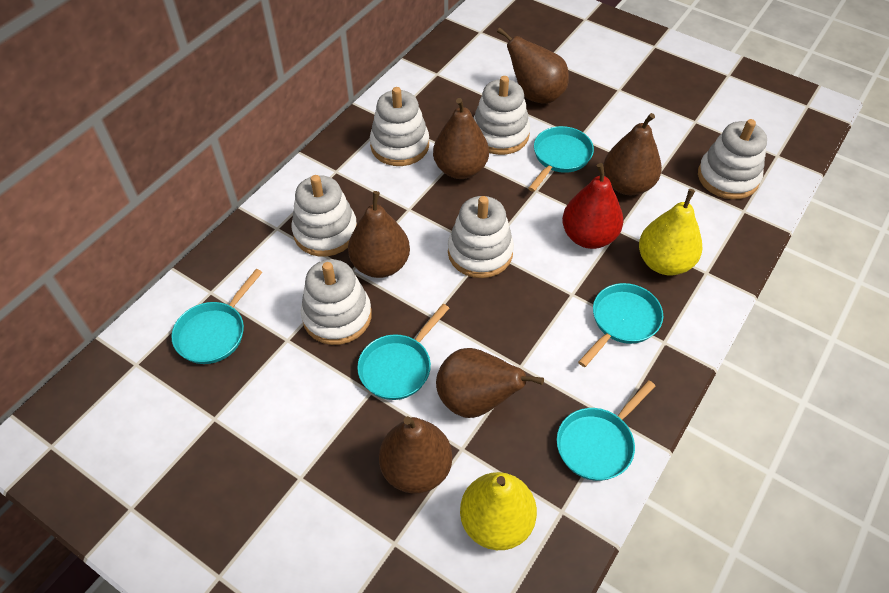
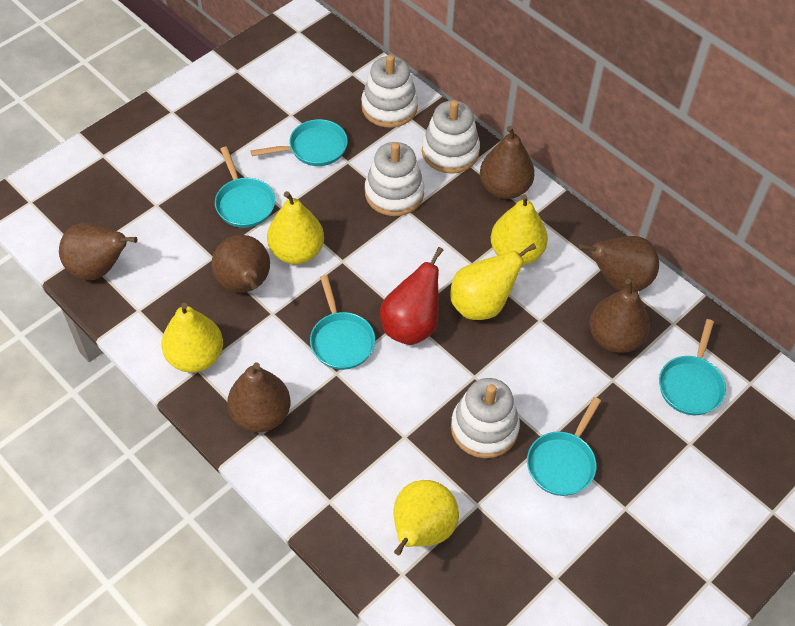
white stacking toy: 6 -> 4
yellow pear: 2 -> 5

